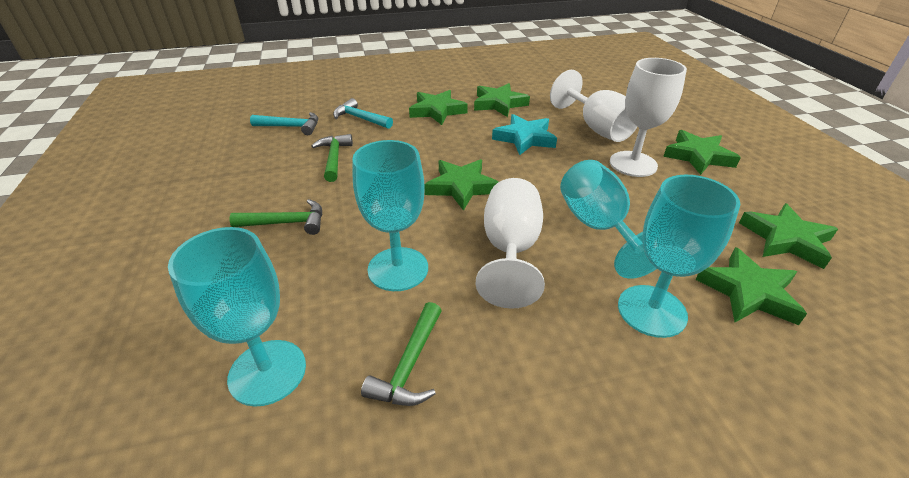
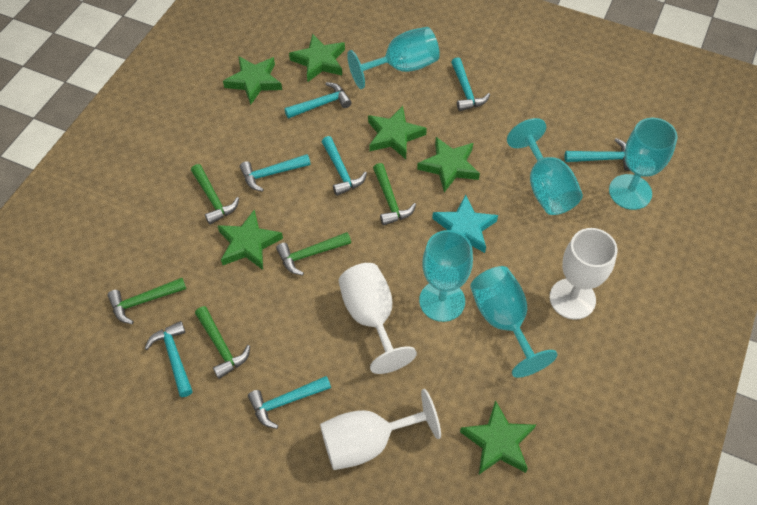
green hammer: 3 -> 5
turquoise goblet: 4 -> 5
turquoise hammer: 2 -> 7

